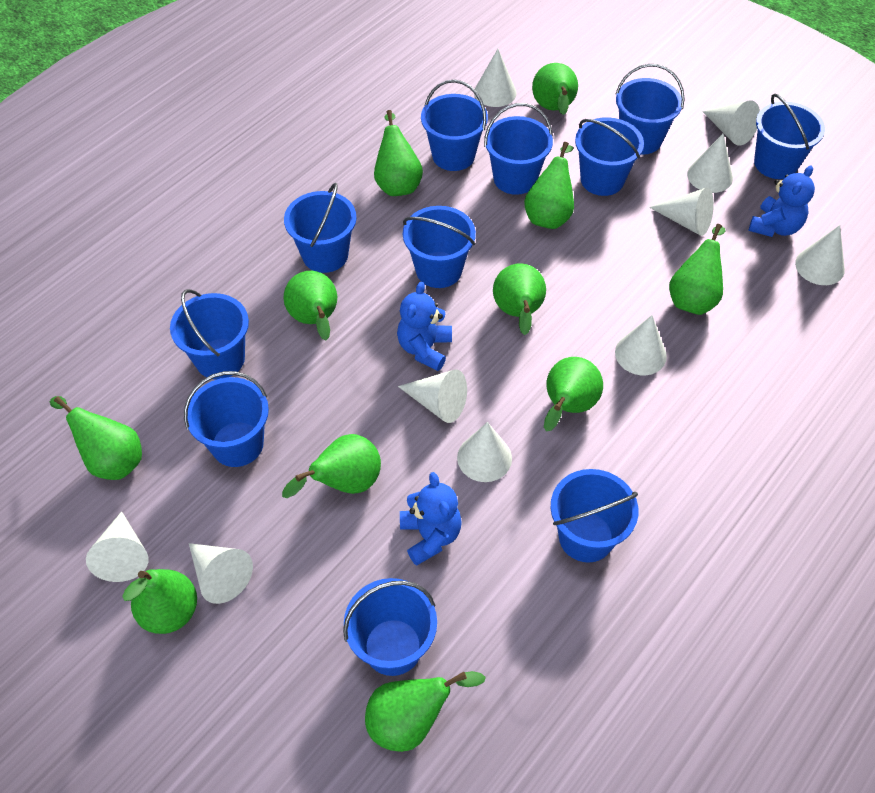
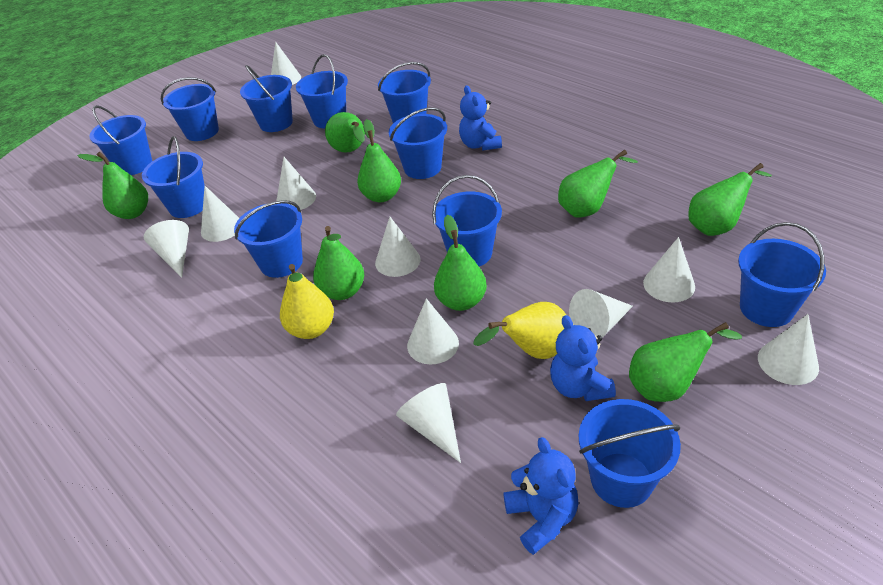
green pear: 11 -> 8
yellow pear: 0 -> 2

